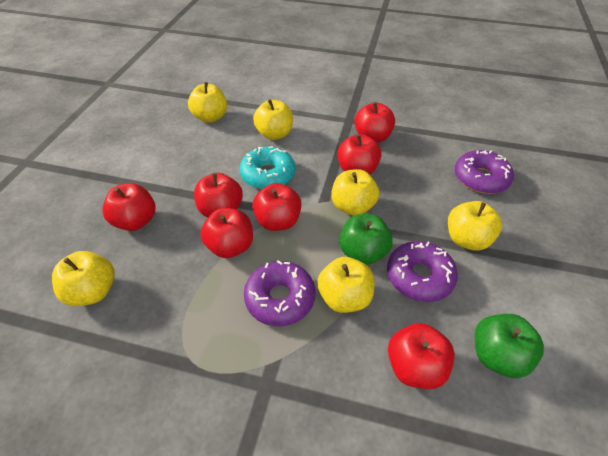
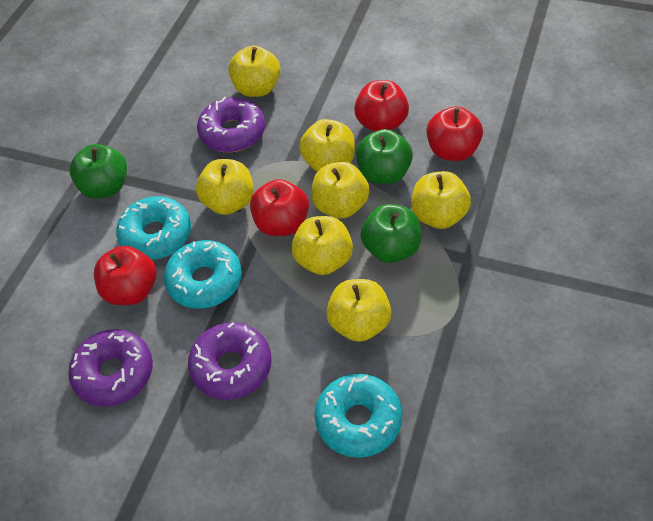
green apple: 2 -> 3
red apple: 7 -> 4
turquoise donut: 1 -> 3
yellow apple: 6 -> 7

